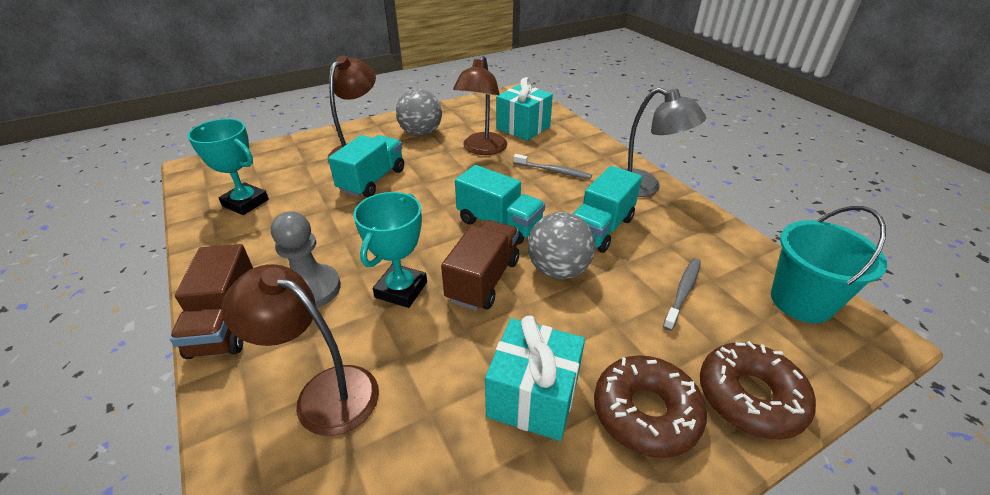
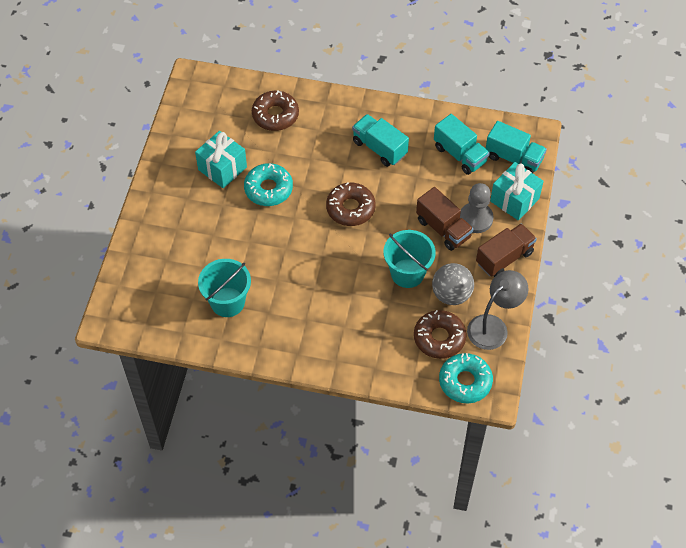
brown donut: 2 -> 3
brown lamp: 3 -> 0
grey ball: 2 -> 1
grey toothbrush: 2 -> 0
turquoise bucket: 1 -> 2
turquoise donut: 0 -> 2
turquoise trophy: 2 -> 0

